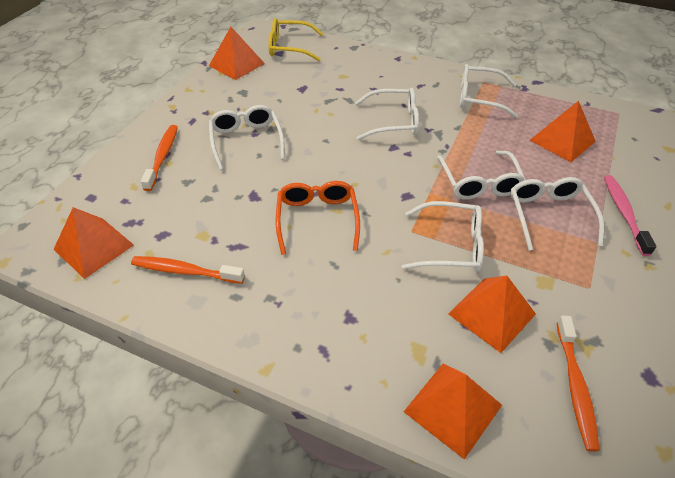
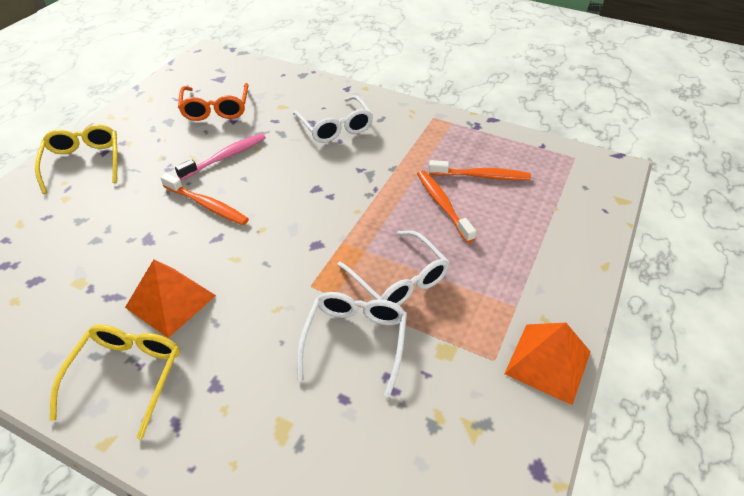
orange pyramid: 5 -> 2
white glasses: 6 -> 3
yellow glasses: 1 -> 2

